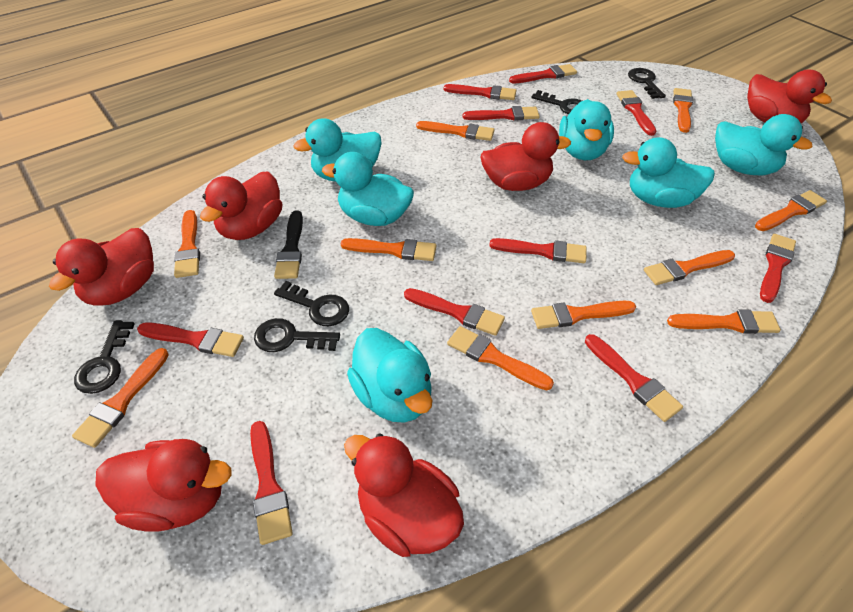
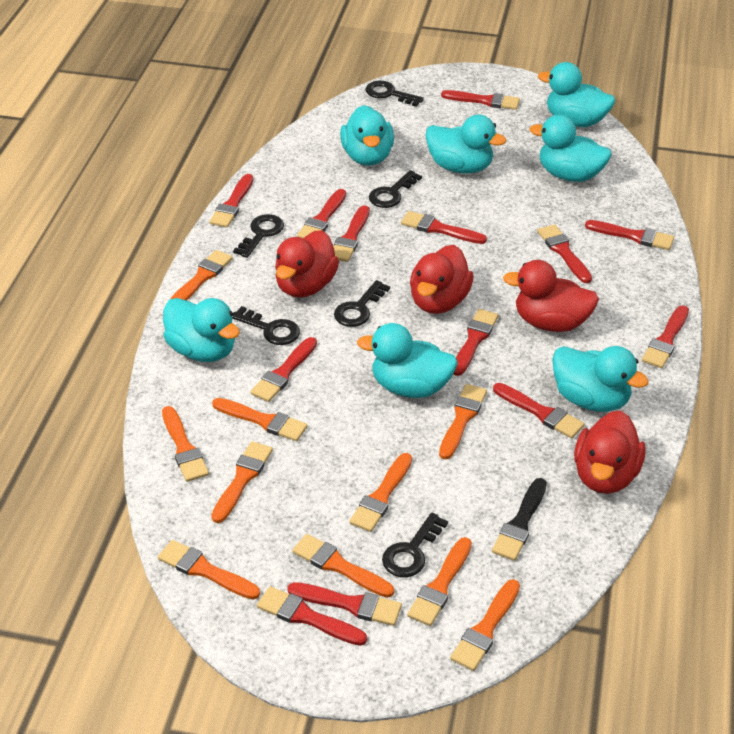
black key: 5 -> 6
red brush: 10 -> 13
red duck: 6 -> 4
turquoise duck: 6 -> 7

